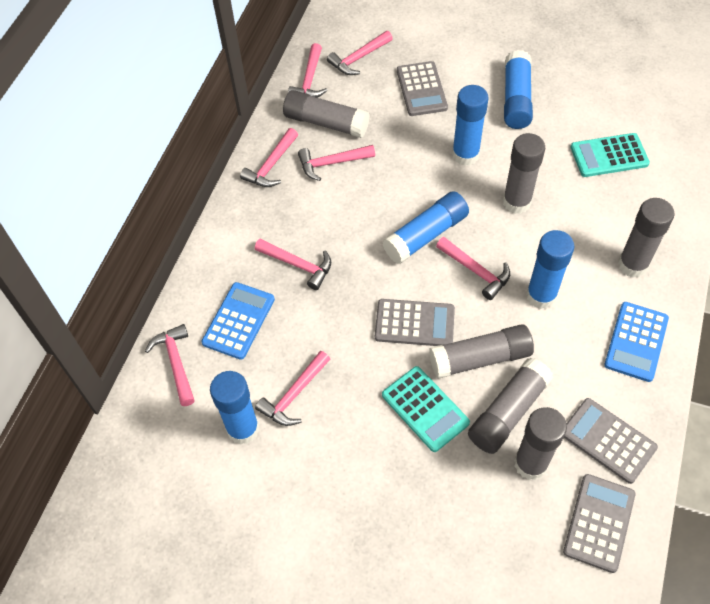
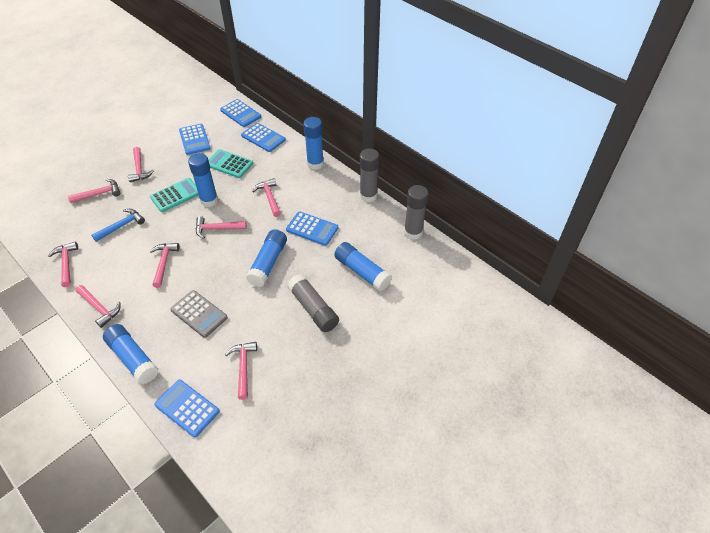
blue calculator: 2 -> 5
blue hammer: 0 -> 1
grey calculator: 4 -> 1
grey glue stick: 6 -> 3

